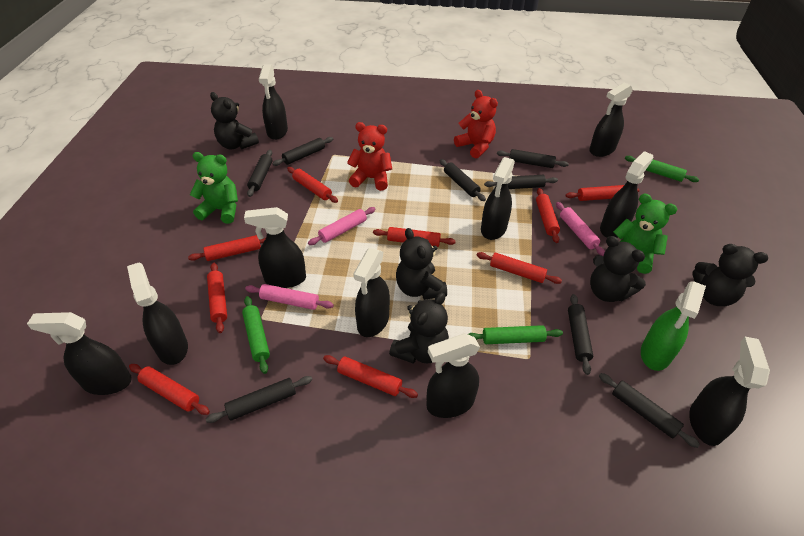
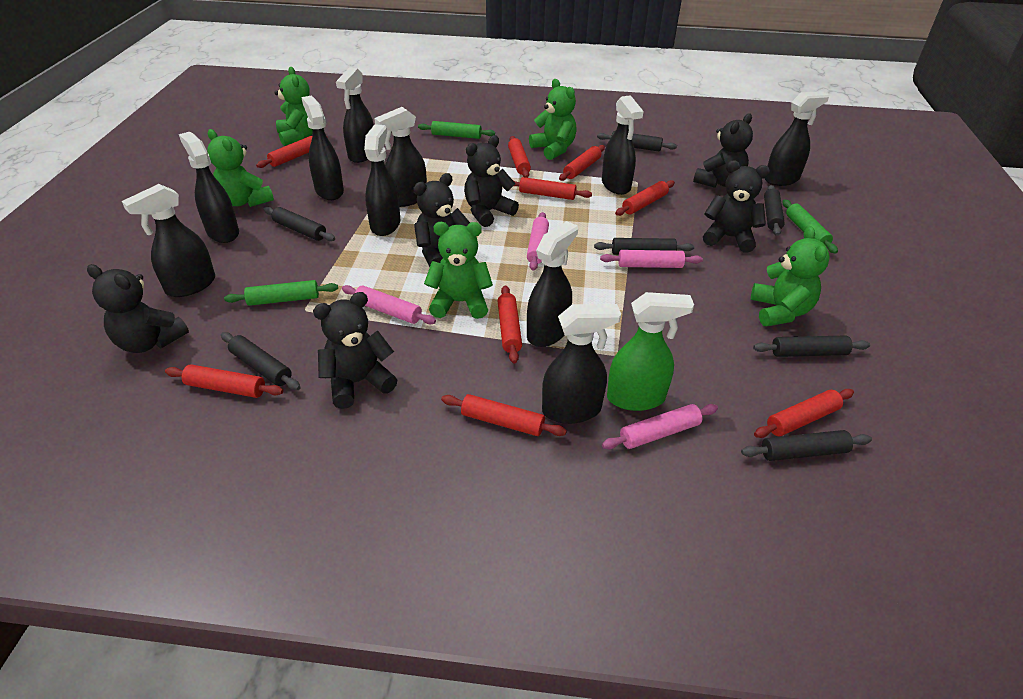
black rolling pin: 8 -> 7
black teddy bear: 5 -> 6
green teddy bear: 2 -> 5
pink rolling pin: 3 -> 4
red teddy bear: 2 -> 0

